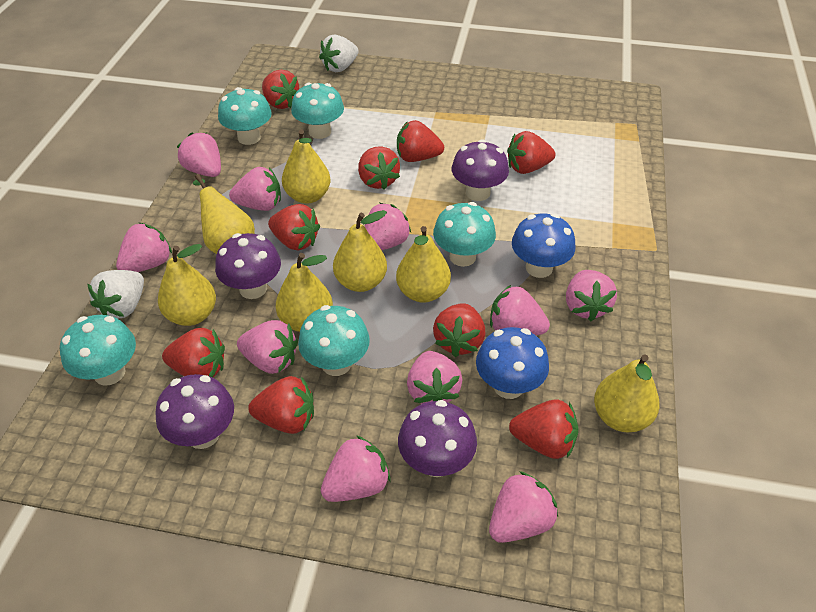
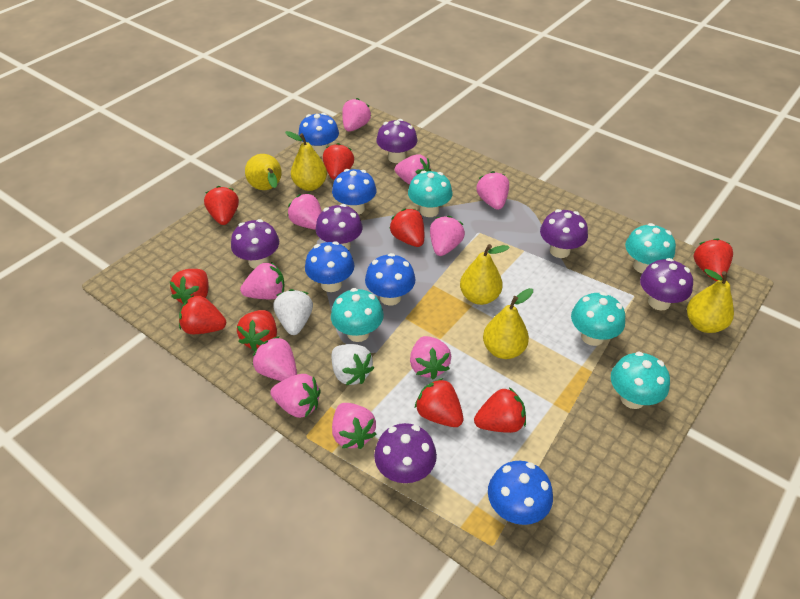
blue mushroom: 2 -> 5
purple mushroom: 4 -> 6
yellow pear: 7 -> 5

